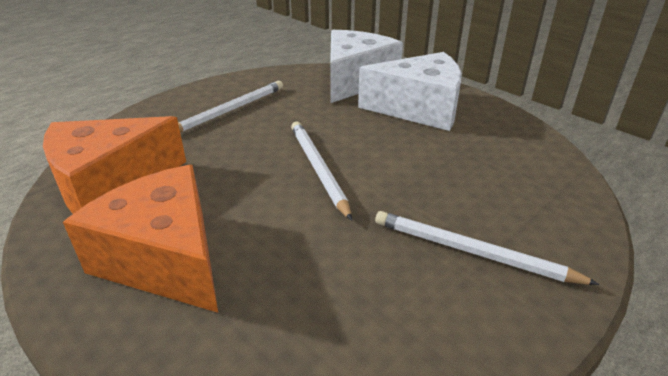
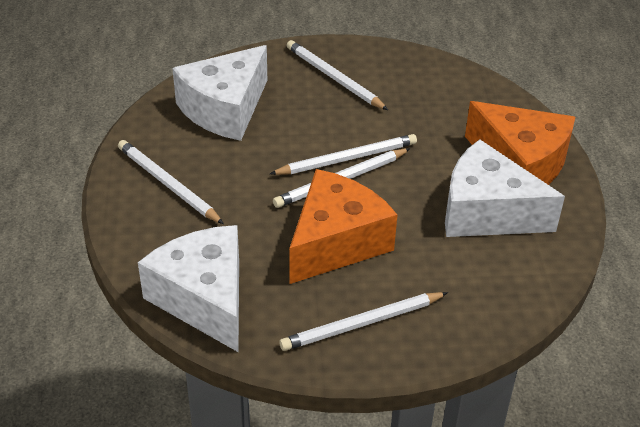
white cheese: 2 -> 3
white pencil: 3 -> 5

